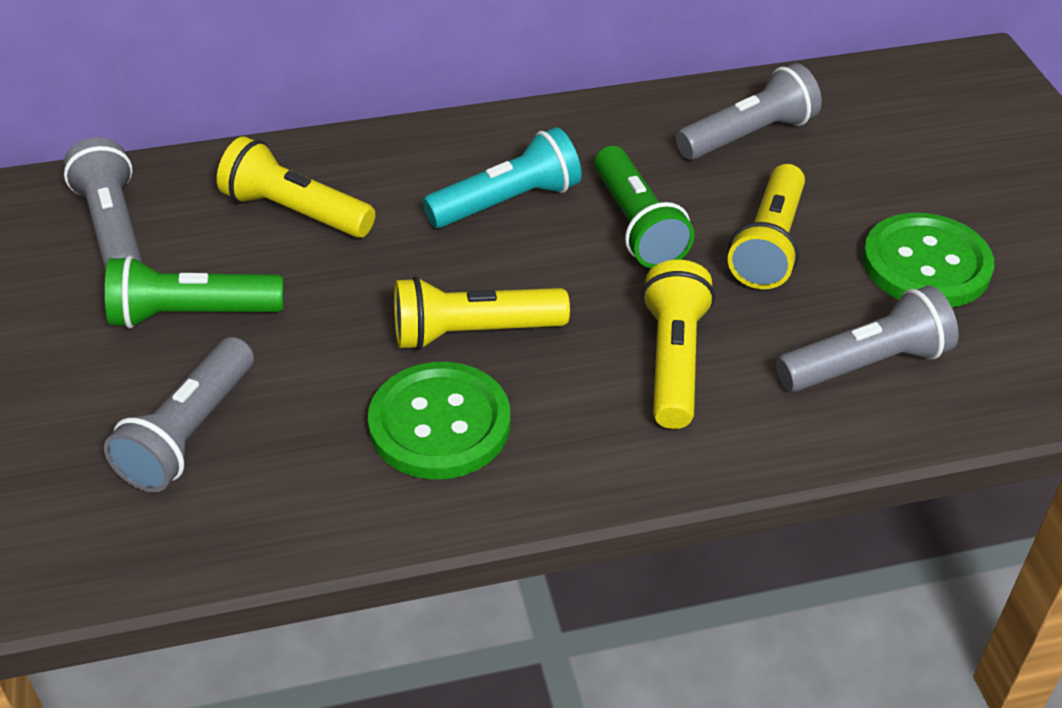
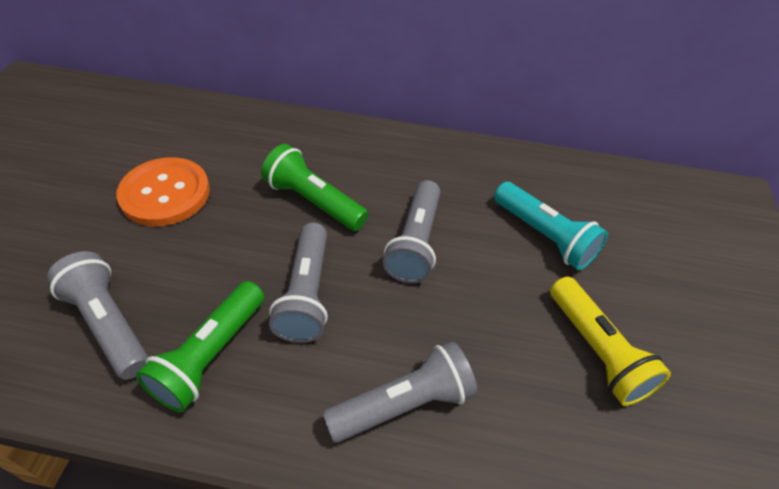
green button: 2 -> 0
orange button: 0 -> 1
yellow flashlight: 4 -> 1

